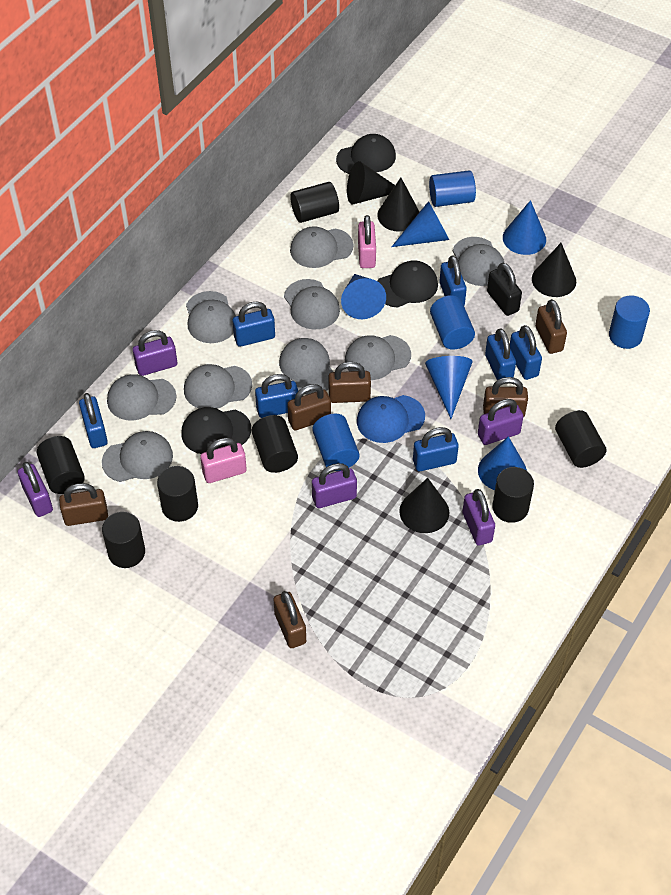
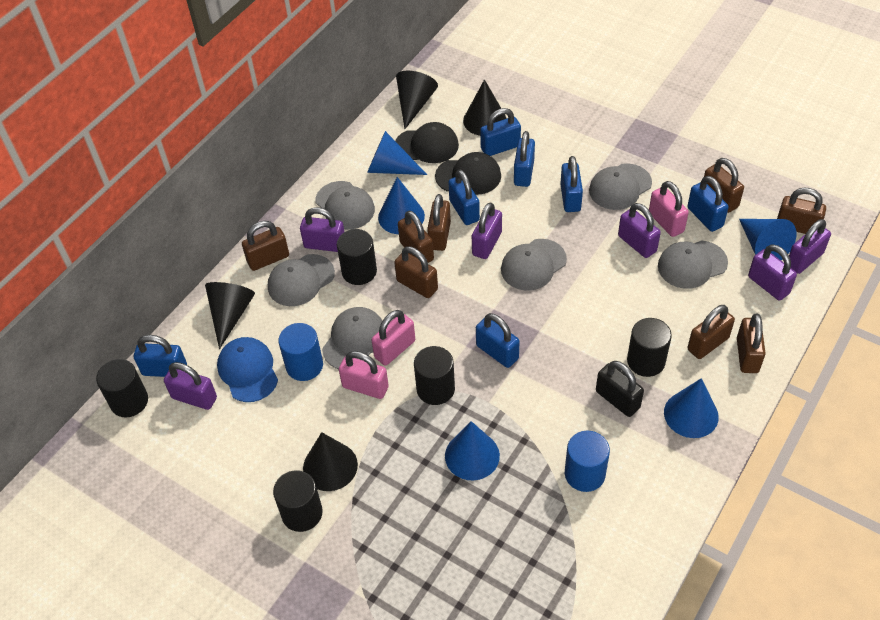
black cap: 3 -> 2
black cylinder: 7 -> 5
blue cylinder: 4 -> 2
brown padlock: 6 -> 8
grey cap: 9 -> 6
pink padlock: 2 -> 3
purple padlock: 5 -> 6

